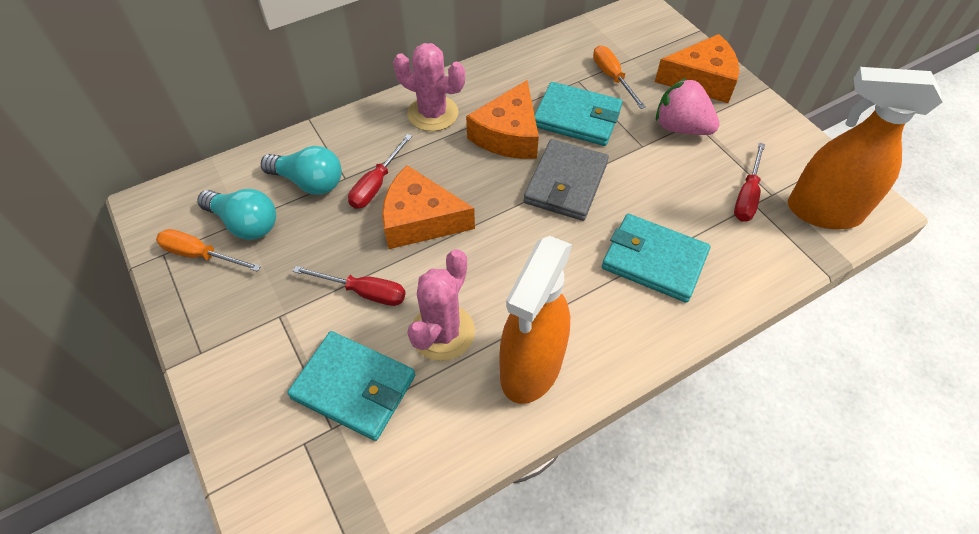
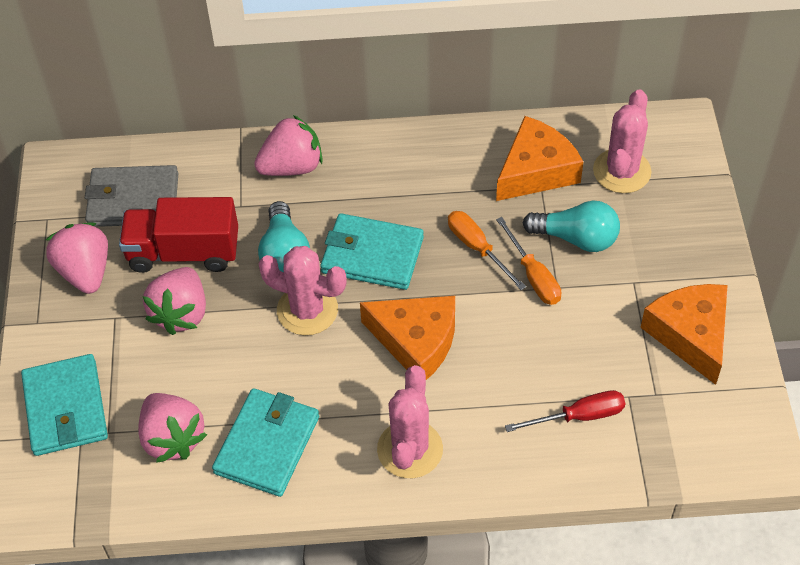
orange spray bottle: 2 -> 0
pink cactus: 2 -> 3
pink strawberry: 1 -> 4
red screwdriver: 3 -> 1
red truck: 0 -> 1

